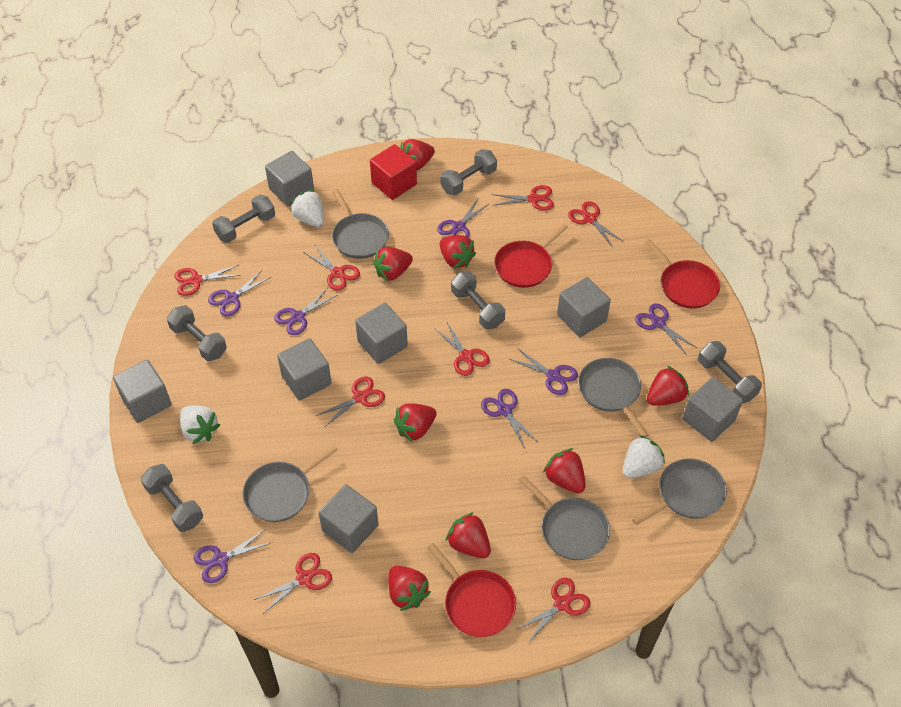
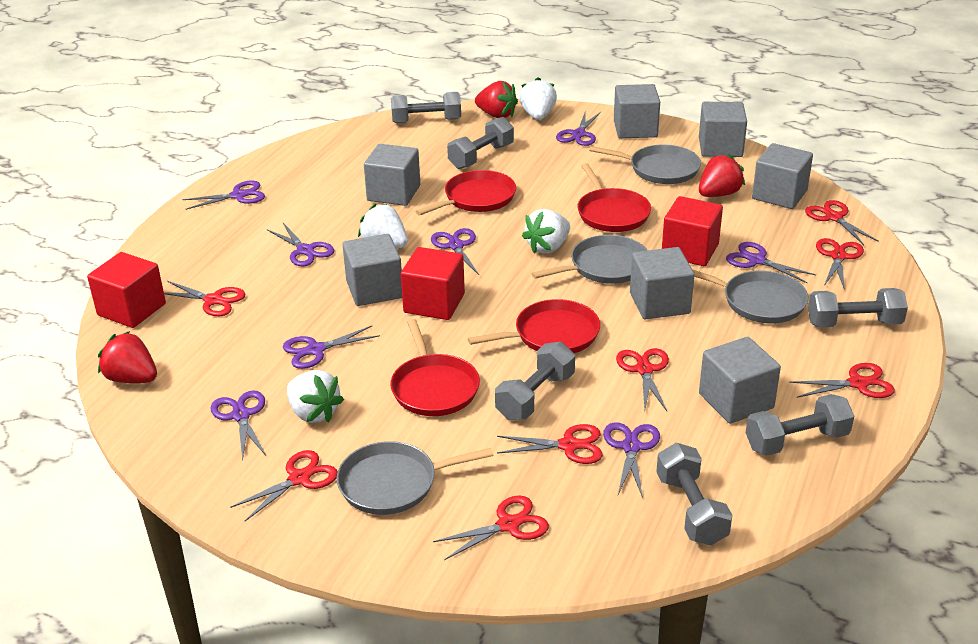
grey pan: 5 -> 4
purple scissors: 7 -> 8
red cube: 1 -> 3
red pan: 3 -> 4
red strawberry: 8 -> 3
white strawberry: 3 -> 4

